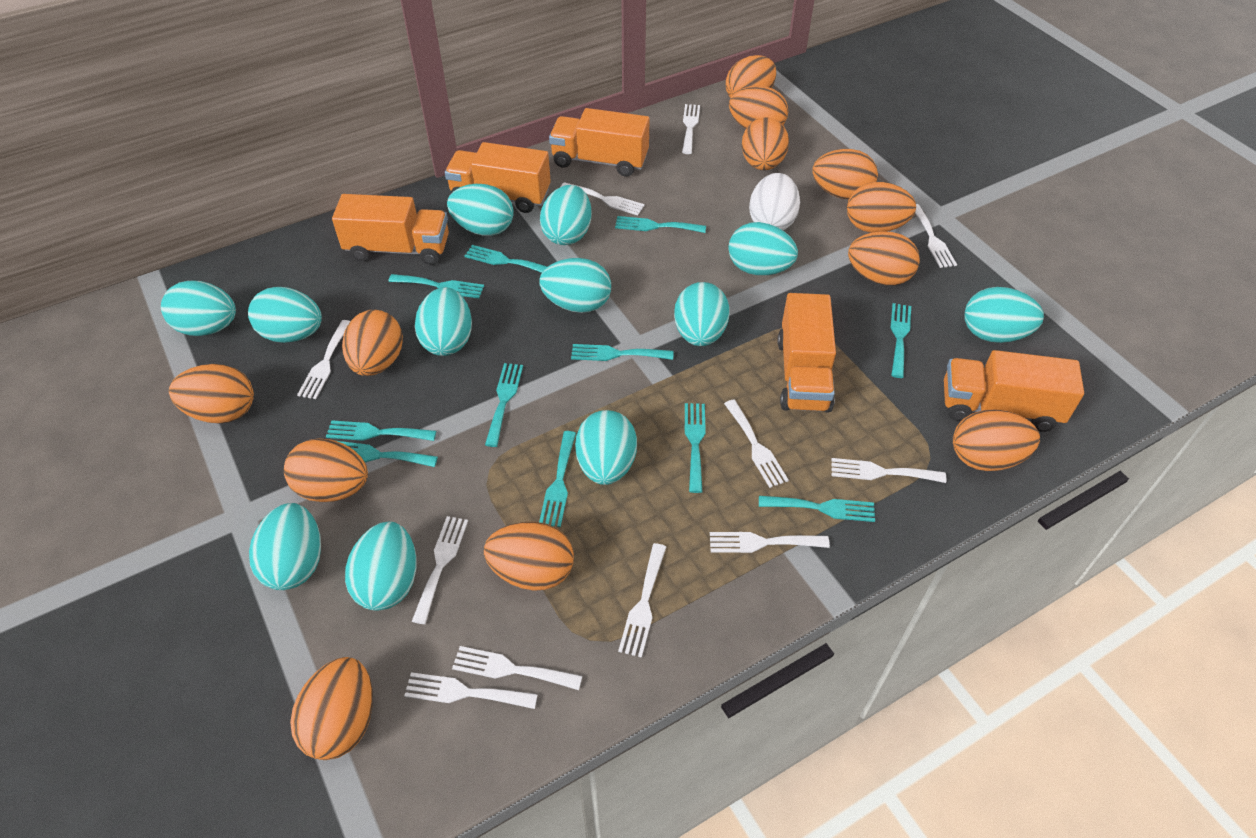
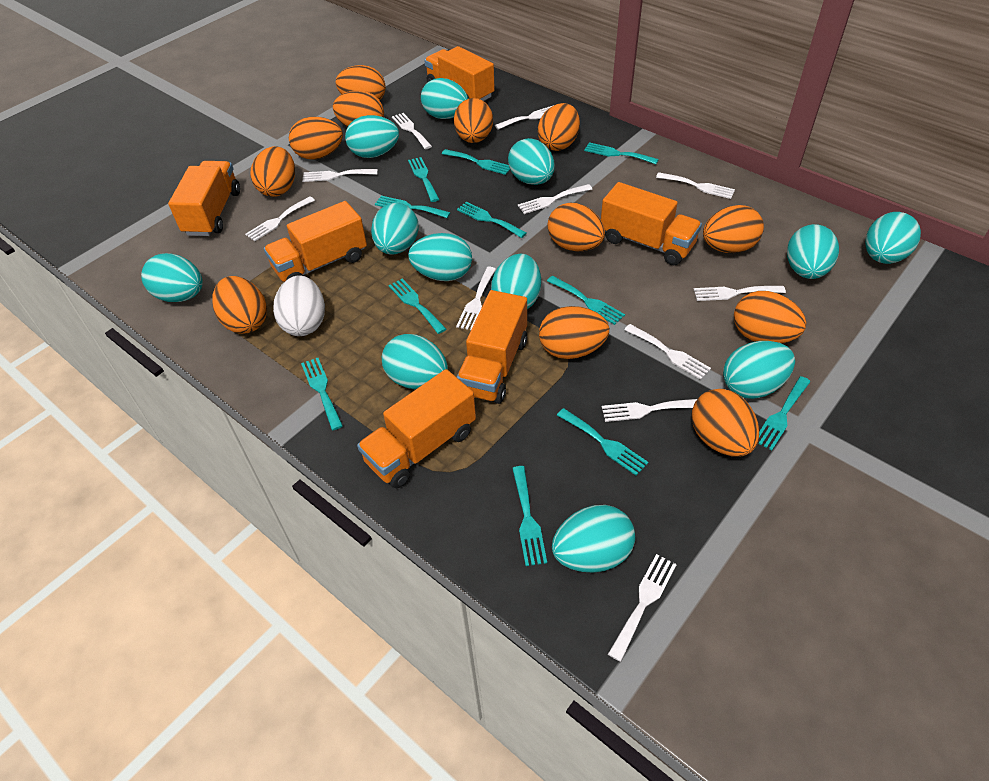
orange truck: 5 -> 6

